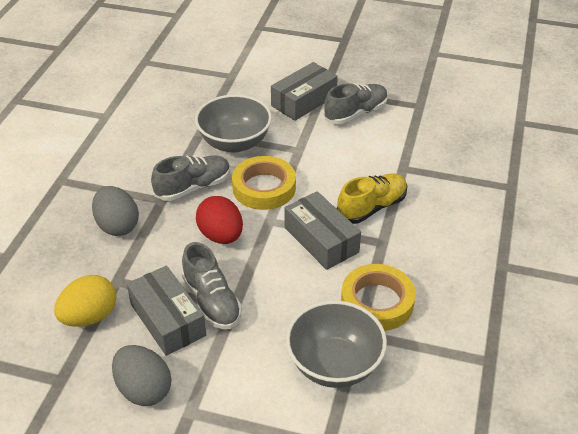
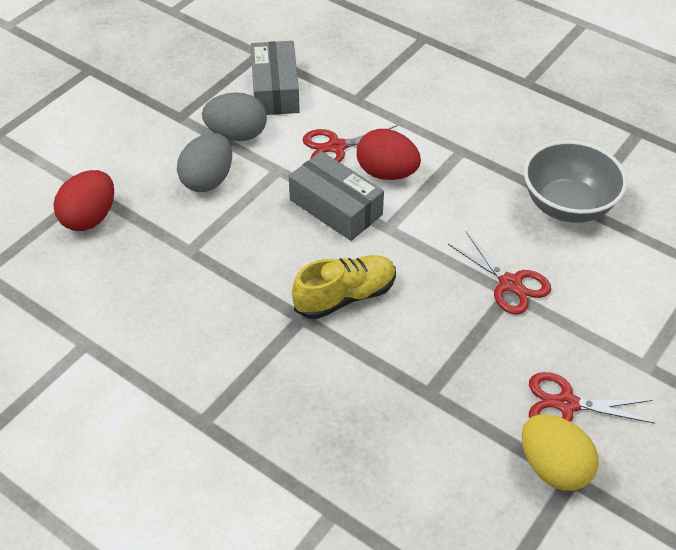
grey bowl: 2 -> 1
grey box: 3 -> 2
grey shoe: 3 -> 0
red egg: 1 -> 2
red scissors: 0 -> 3
yellow tape: 2 -> 0

